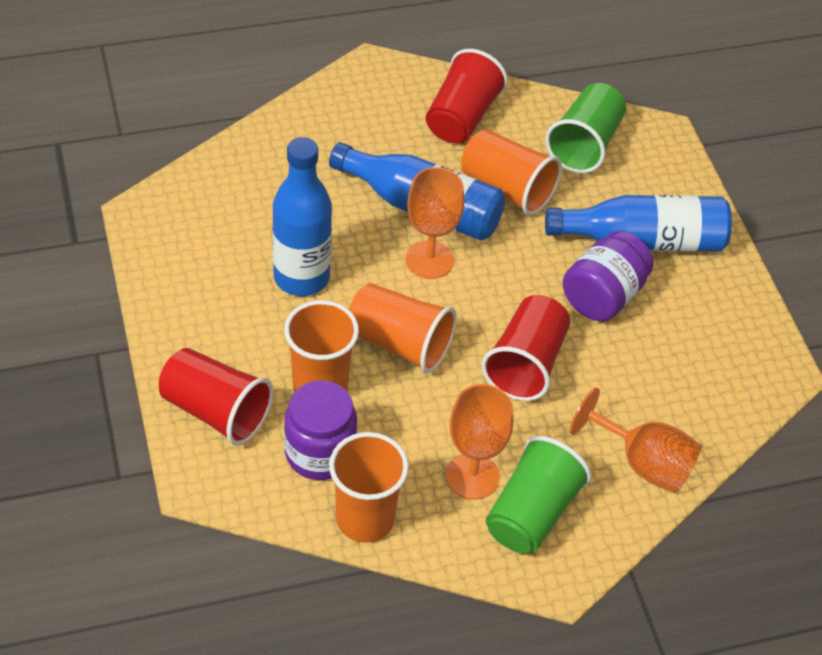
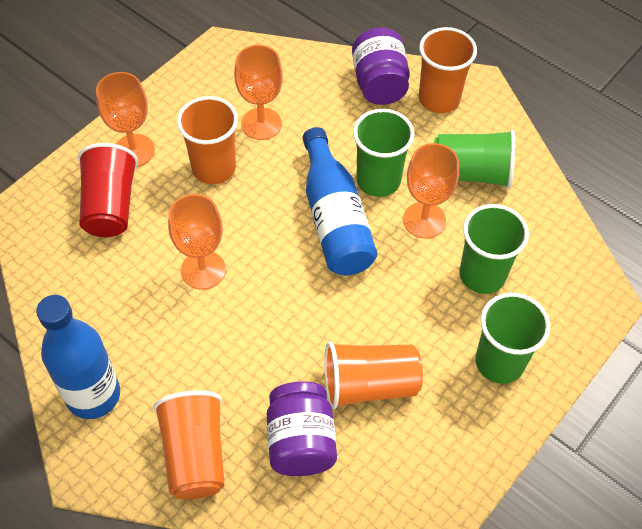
blue bottle: 3 -> 2
green cup: 2 -> 4
orange goblet: 3 -> 4
red cup: 3 -> 1

